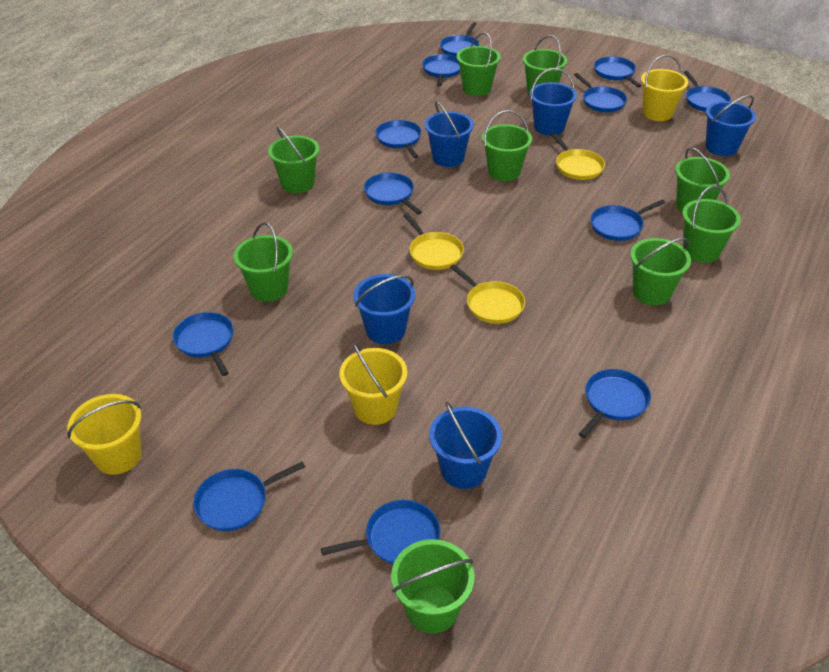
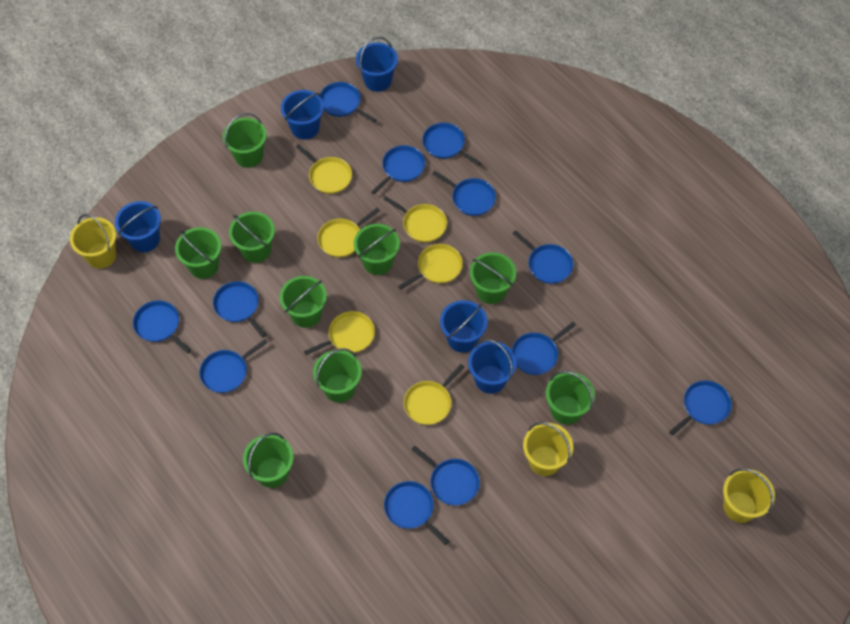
yellow pan: 3 -> 6

